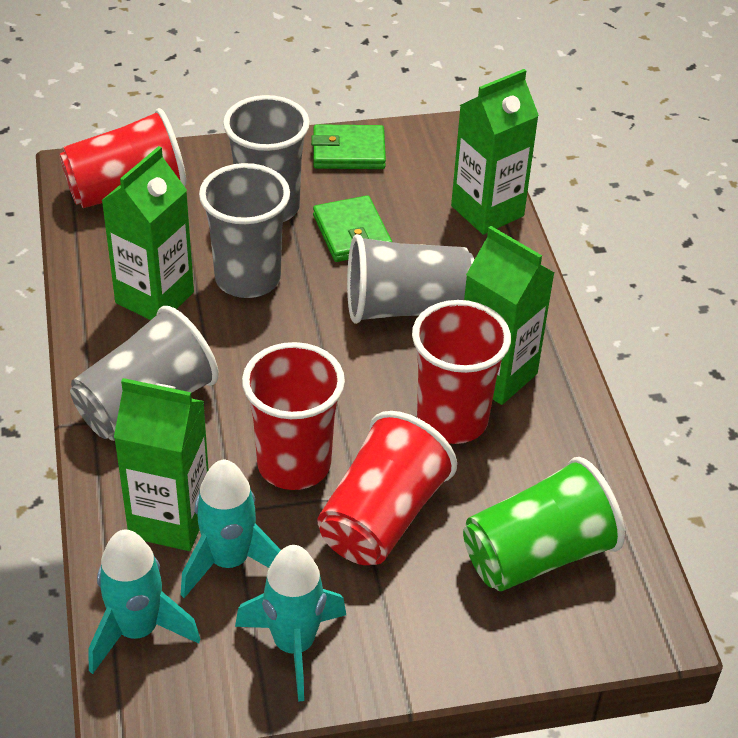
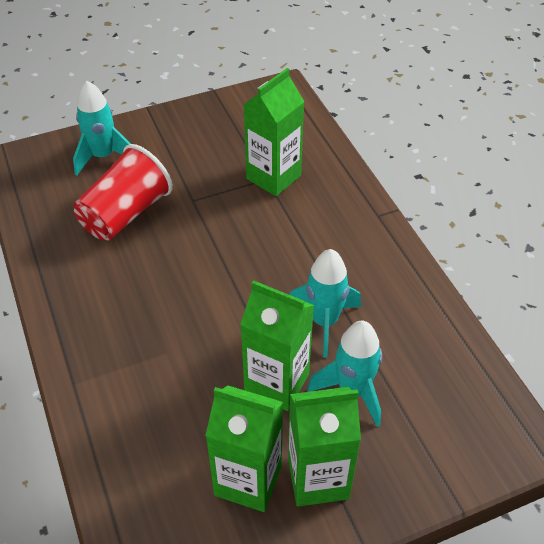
green cup: 1 -> 0
green wallet: 2 -> 0
grey cup: 4 -> 0
red cup: 4 -> 1

